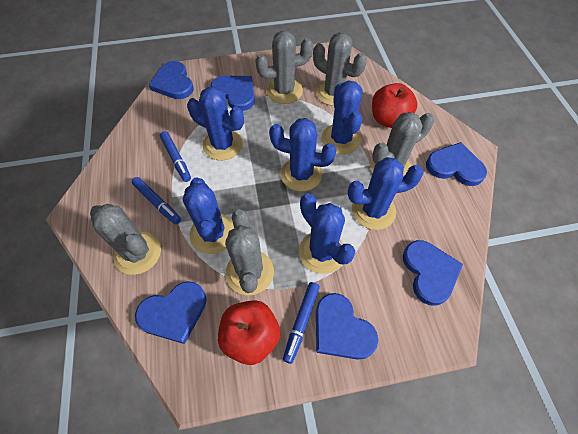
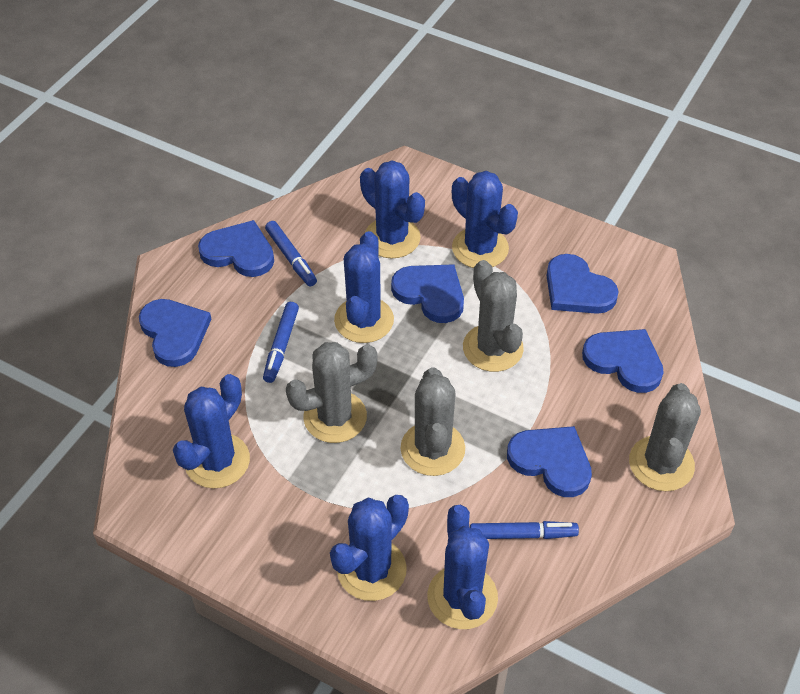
grey cactus: 5 -> 4
red apple: 2 -> 0

